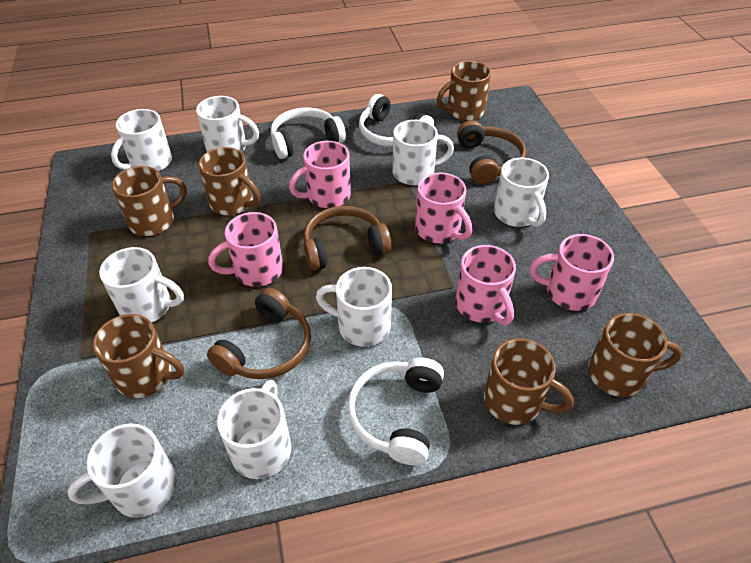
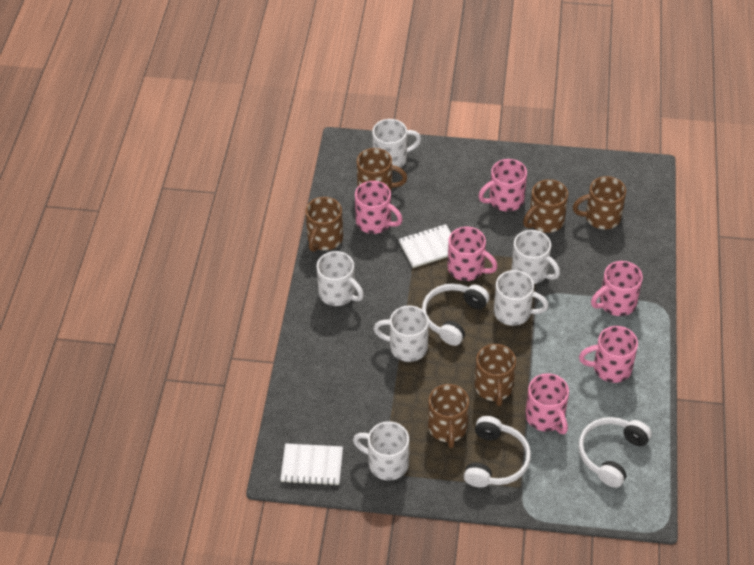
brown headphones: 3 -> 0
pink mug: 5 -> 6
white mug: 8 -> 6
white notebook: 0 -> 2

